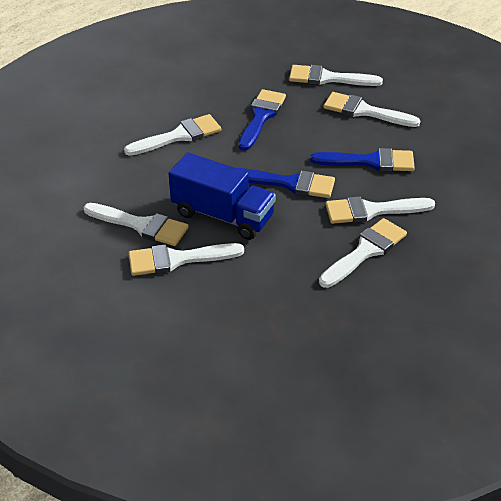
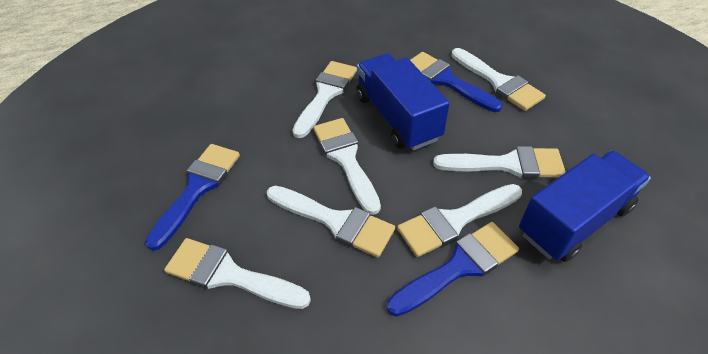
blue truck: 1 -> 2

